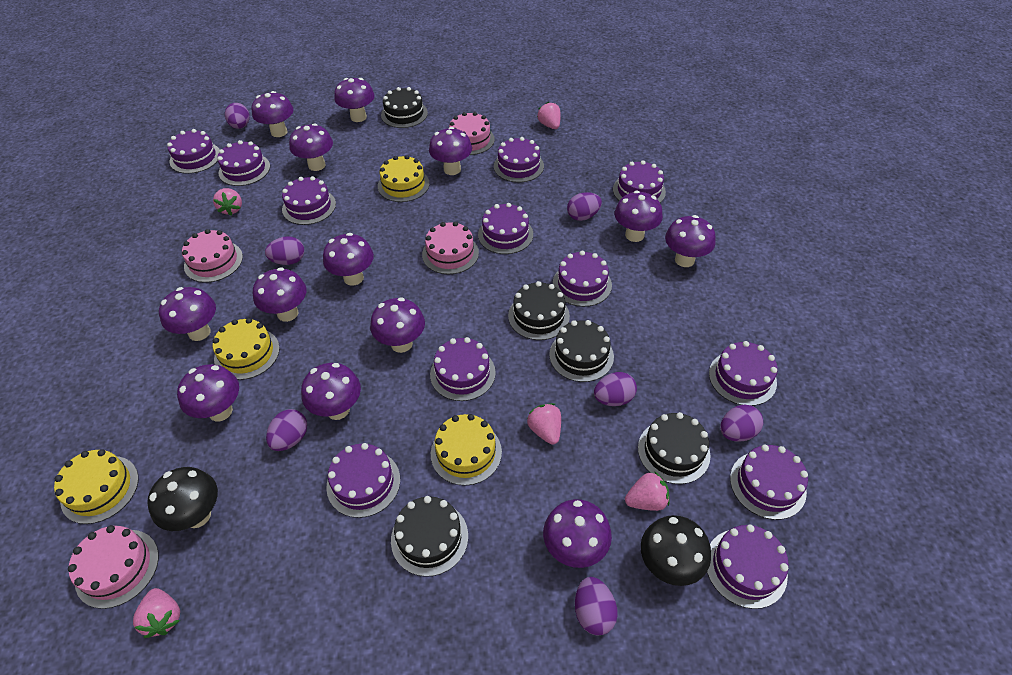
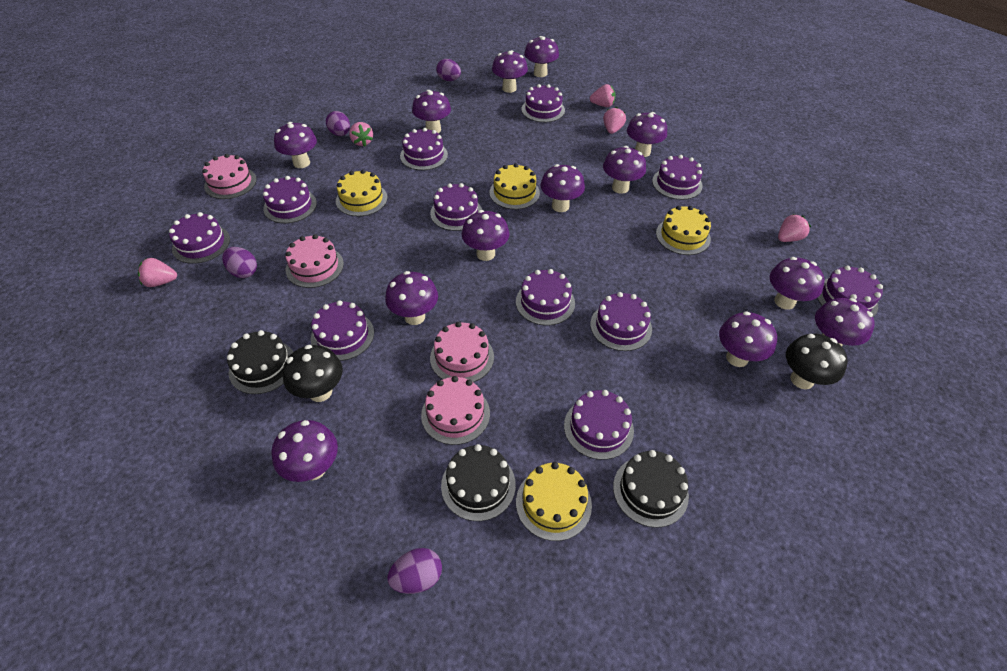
black cake: 5 -> 3
purple cake: 12 -> 11
purple egg: 7 -> 4

